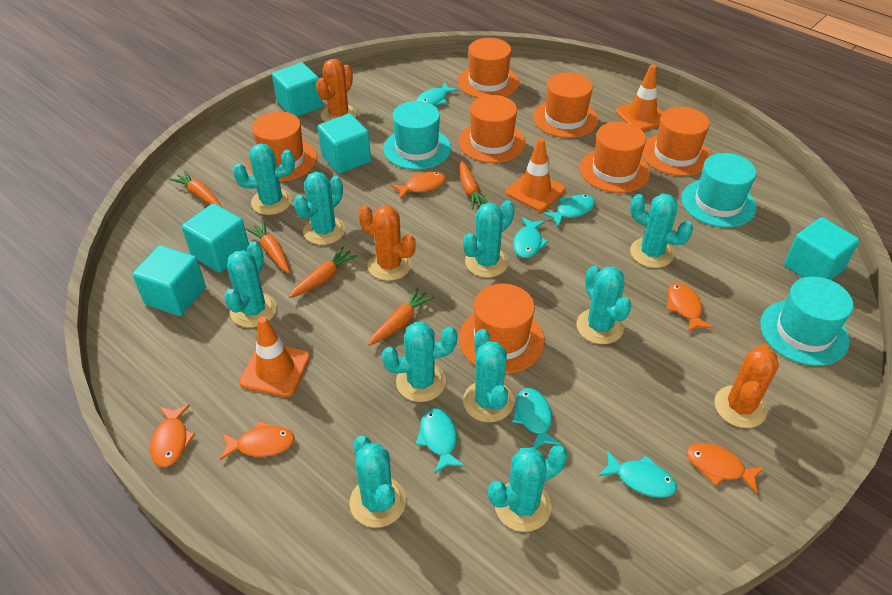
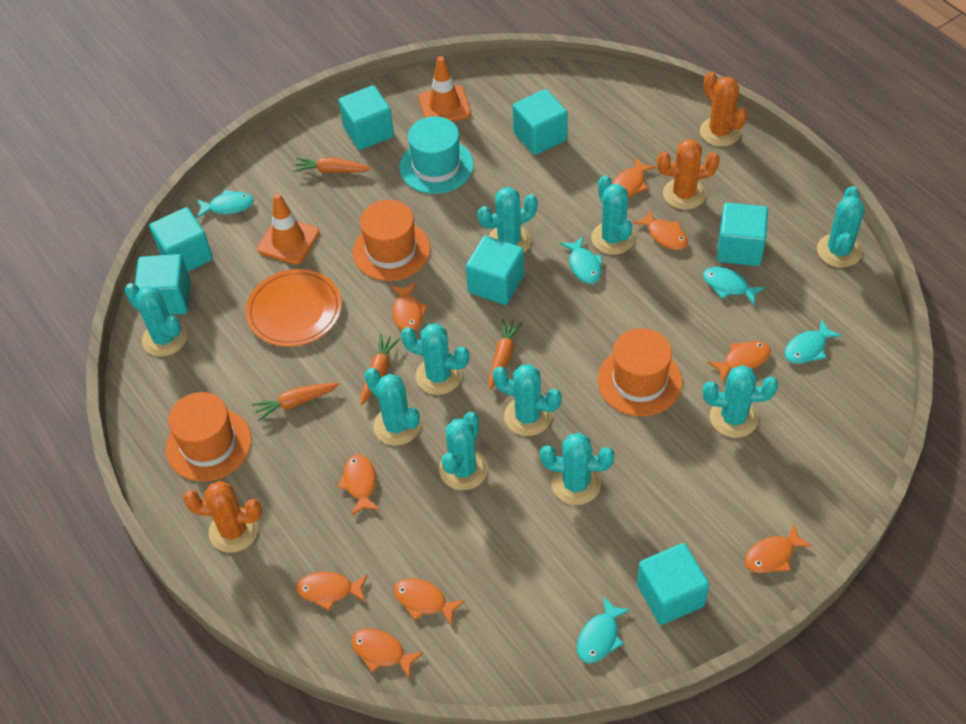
orange carrot: 5 -> 4
orange fish: 5 -> 9
orange hat: 7 -> 3
orange plate: 0 -> 1
orange traffic cone: 3 -> 2
turquoise cube: 5 -> 7
turquoise fish: 6 -> 5
turquoise hat: 3 -> 1

